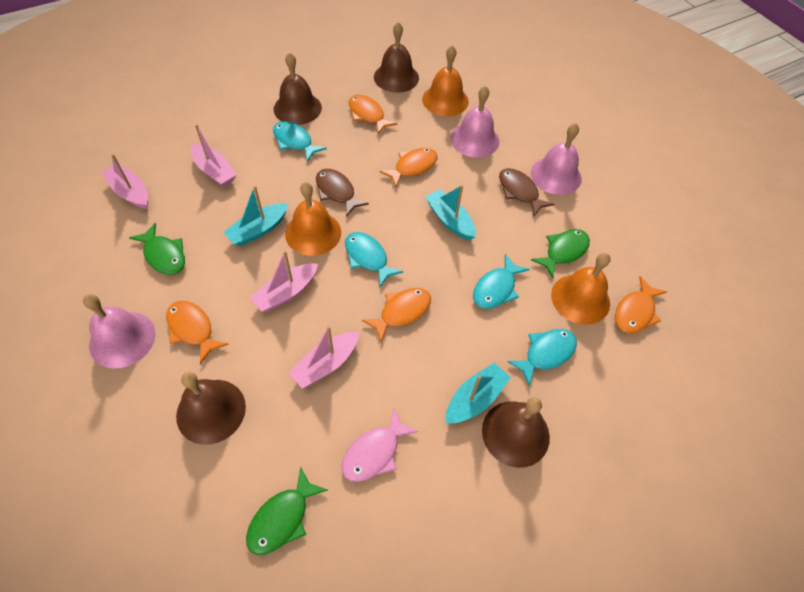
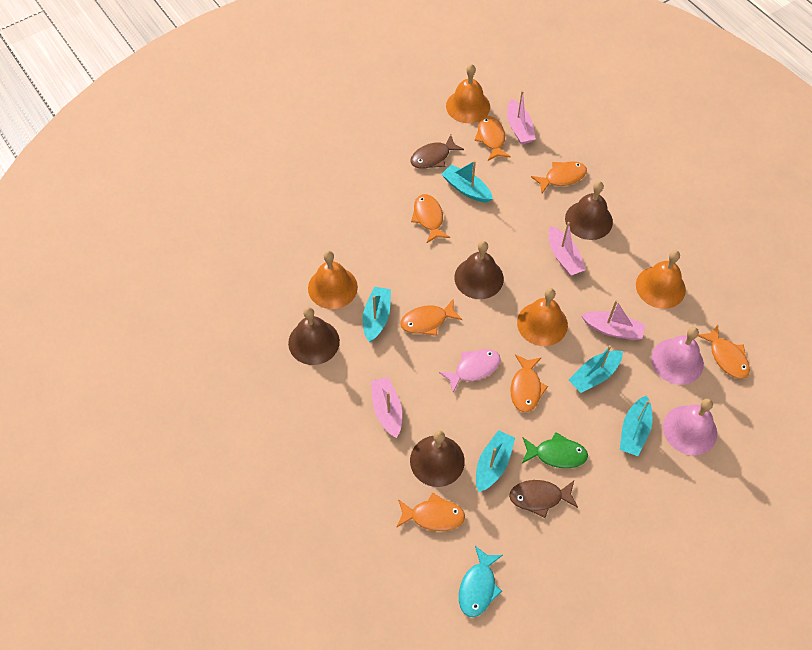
green fish: 3 -> 1
orange bell: 3 -> 4
orange fish: 5 -> 7
pink bell: 3 -> 2
turquoise boat: 3 -> 5
turquoise fish: 4 -> 1

